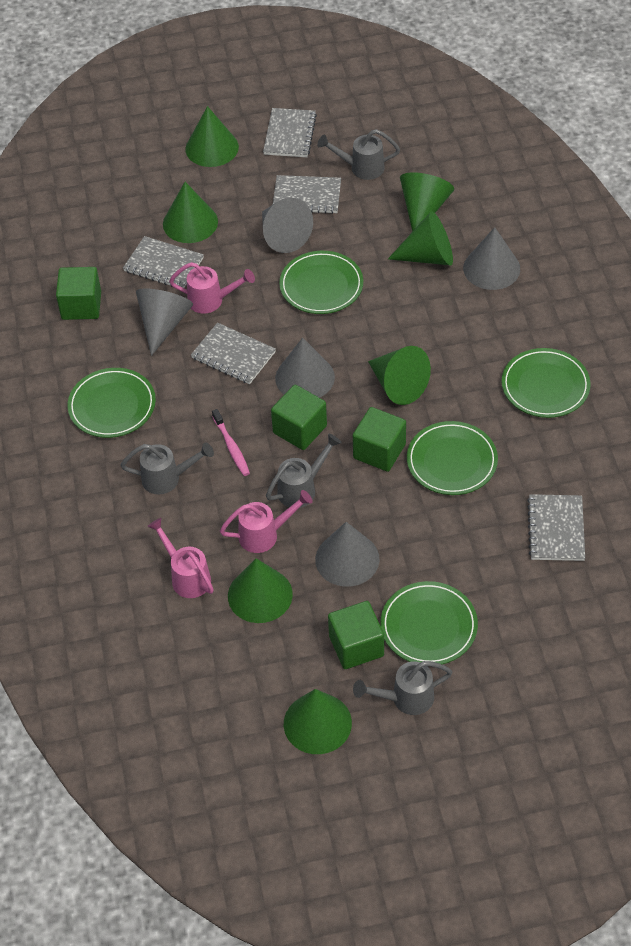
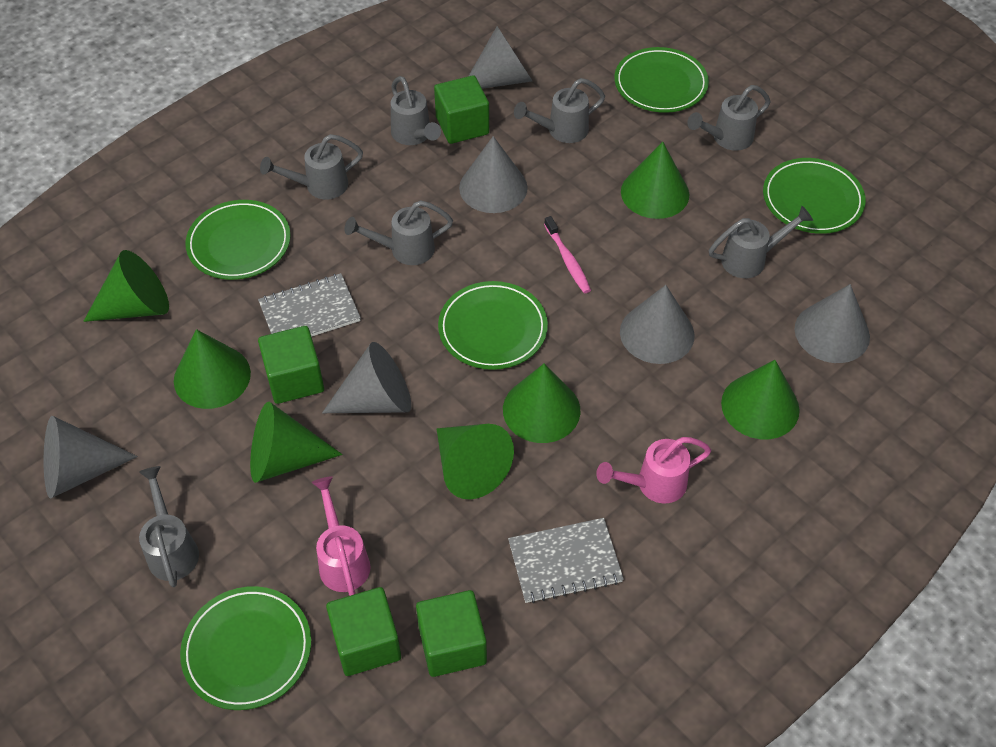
grey cone: 5 -> 6
grey notebook: 5 -> 2
grey watering can: 4 -> 7
pink watering can: 3 -> 2

